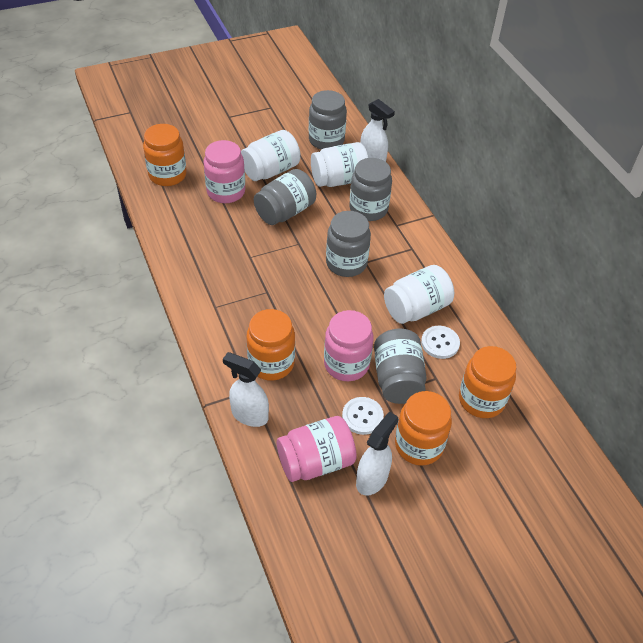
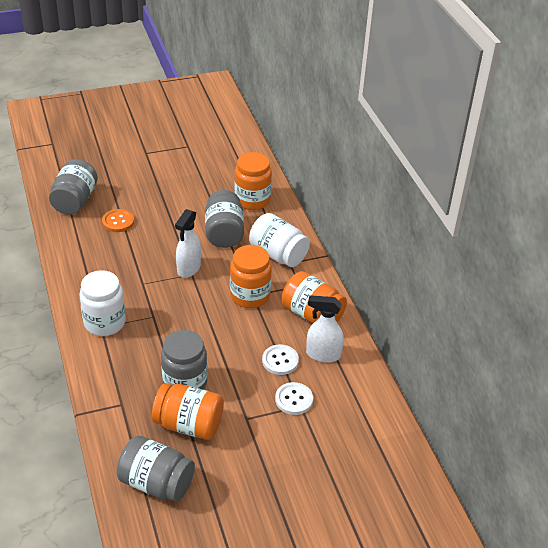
grey jar: 5 -> 4
orange button: 0 -> 1
pink jar: 3 -> 0
white jar: 3 -> 2
white spray bottle: 3 -> 2

